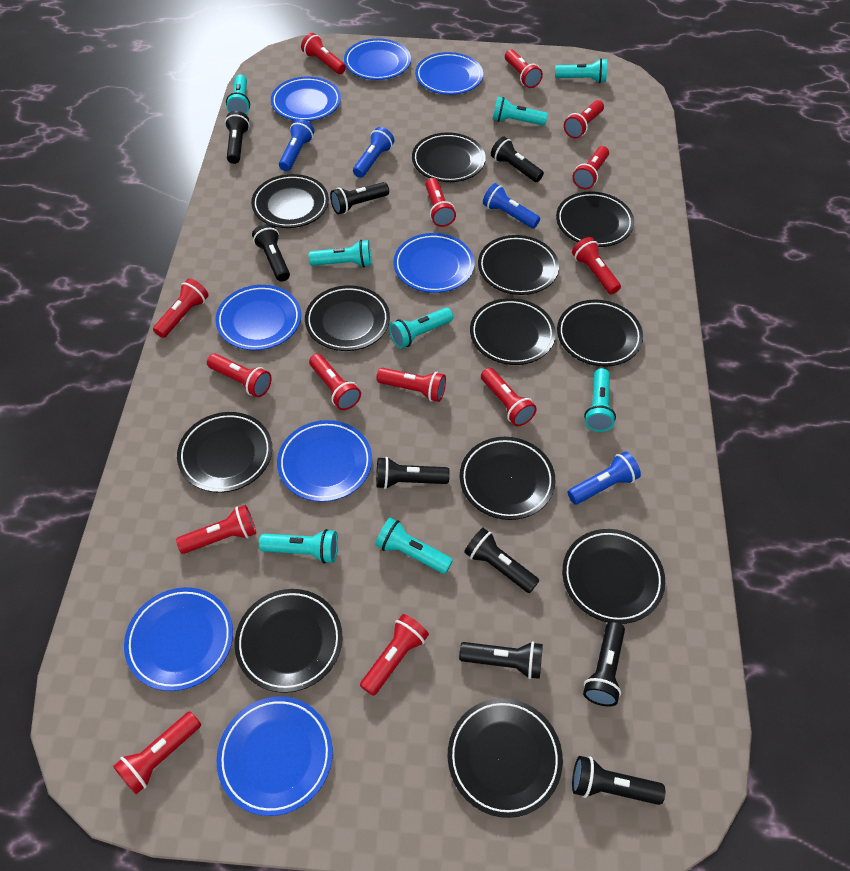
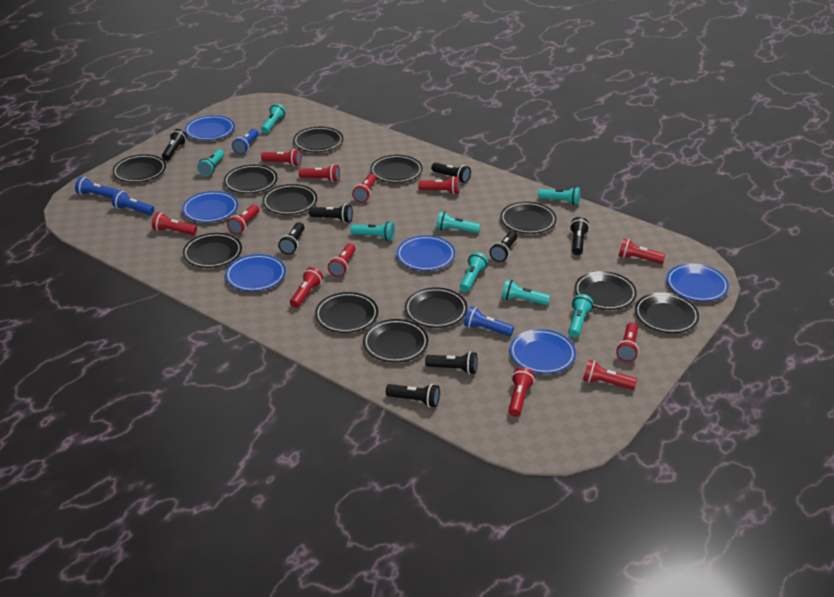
black flashlight: 9 -> 8
blue plate: 8 -> 6
red flashlight: 14 -> 12

